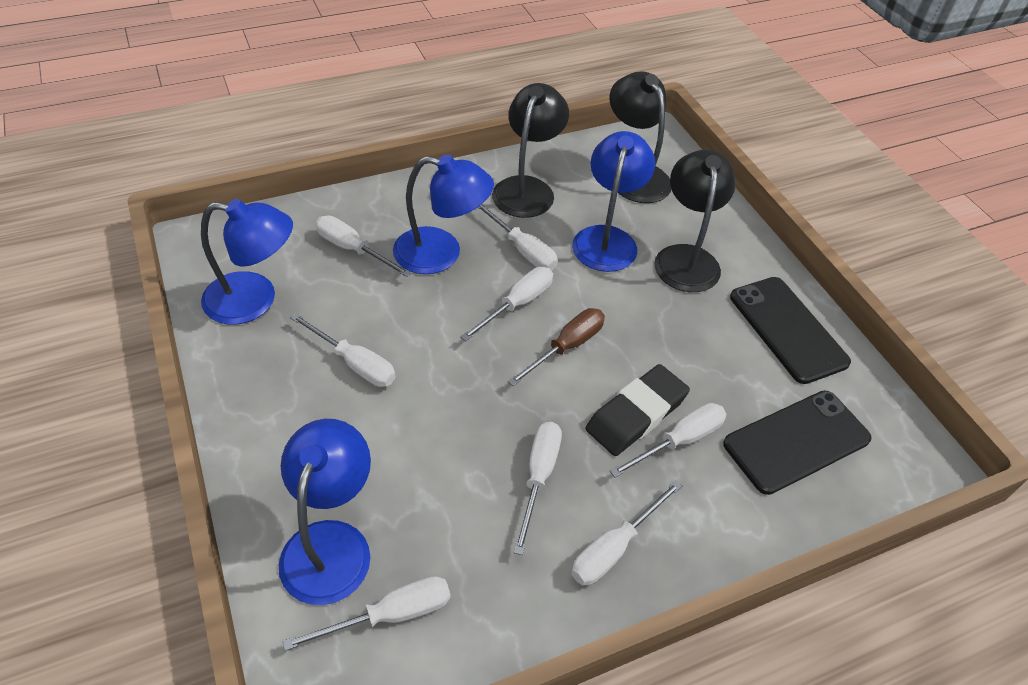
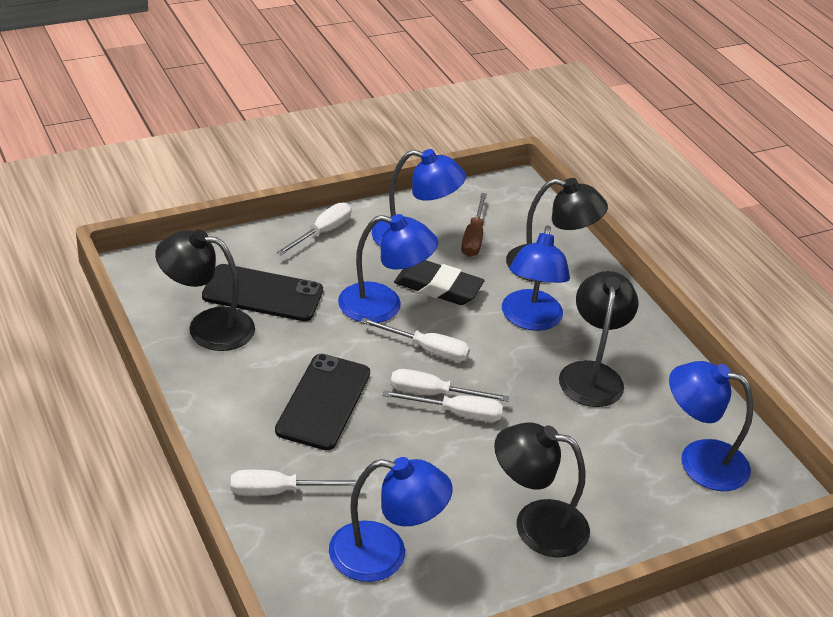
black lamp: 3 -> 4
blue lamp: 4 -> 5
white screwdriver: 8 -> 5

